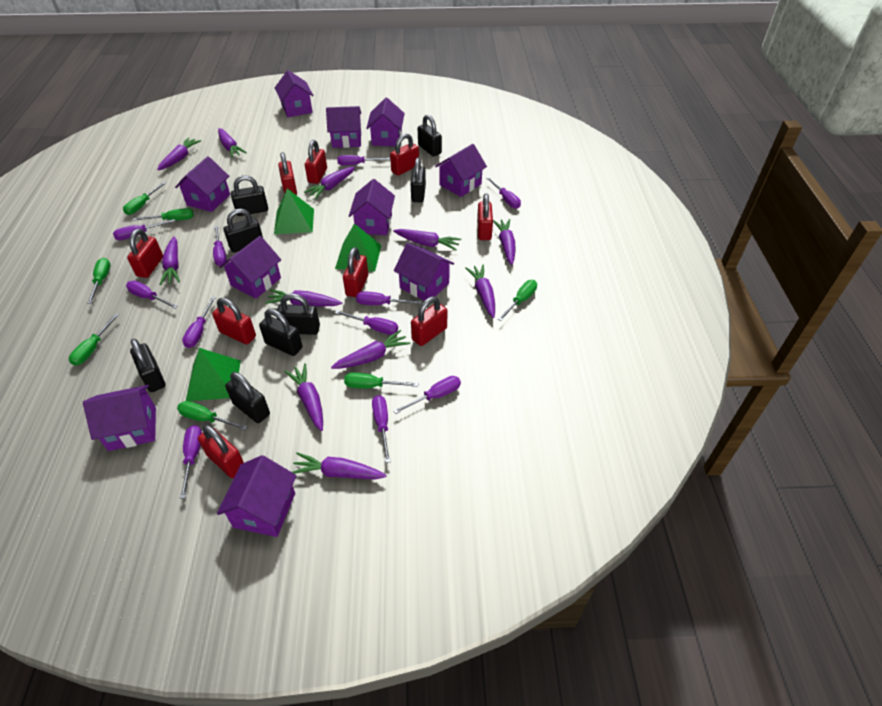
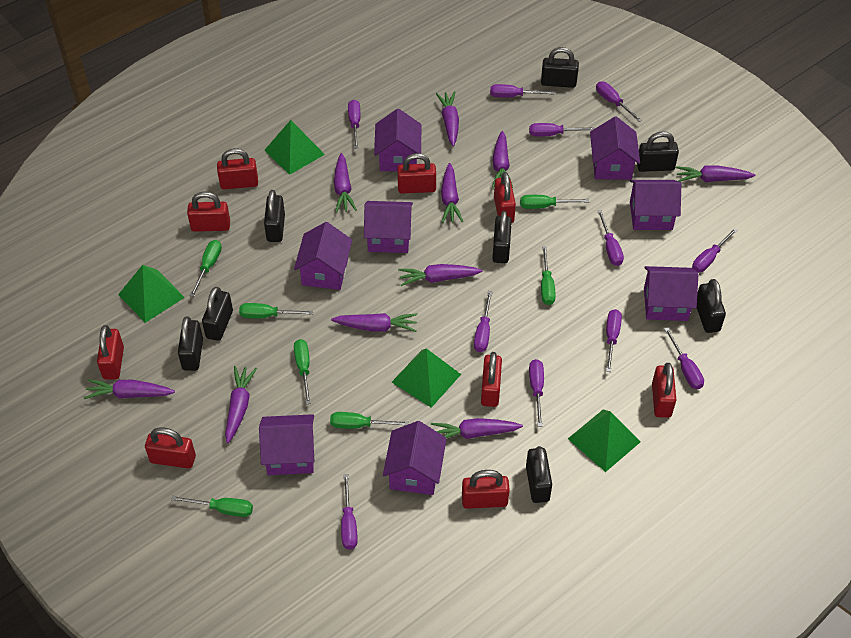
green pyramid: 3 -> 4
purple carrot: 11 -> 10
purple house: 10 -> 8

